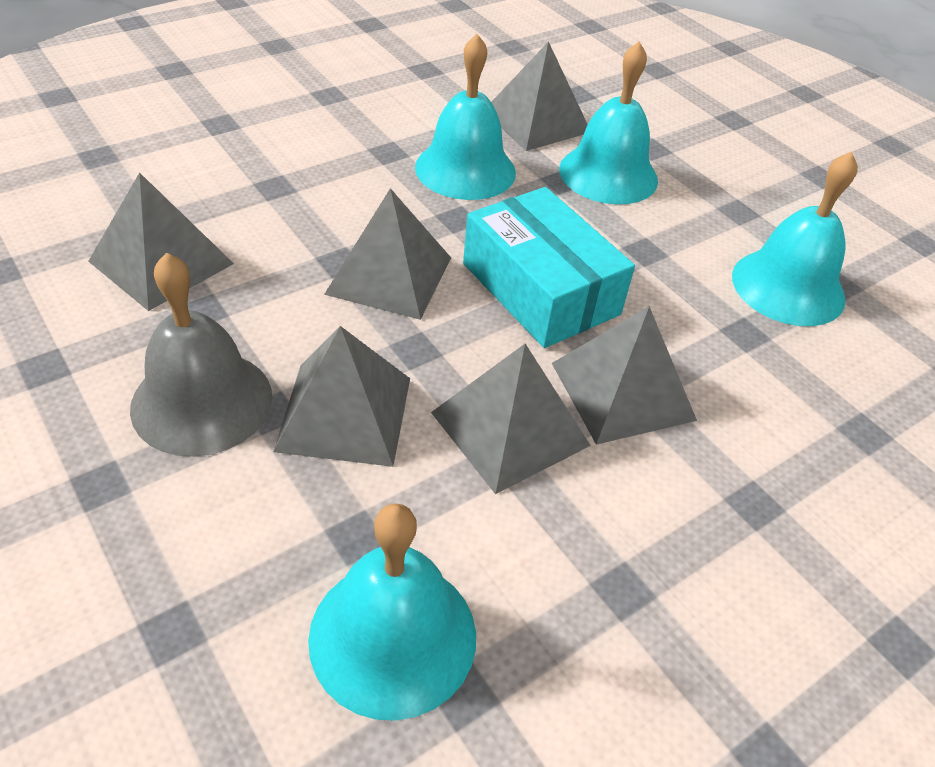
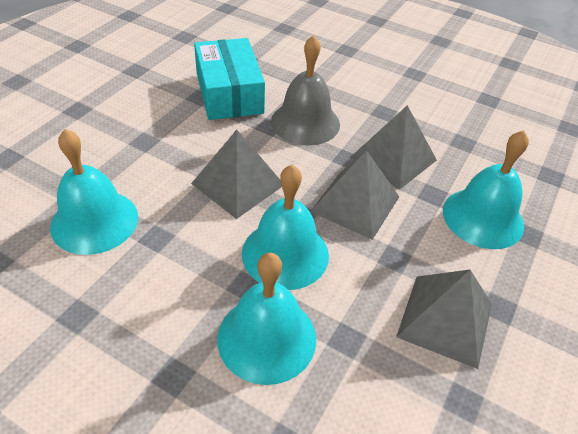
grey pyramid: 6 -> 4

